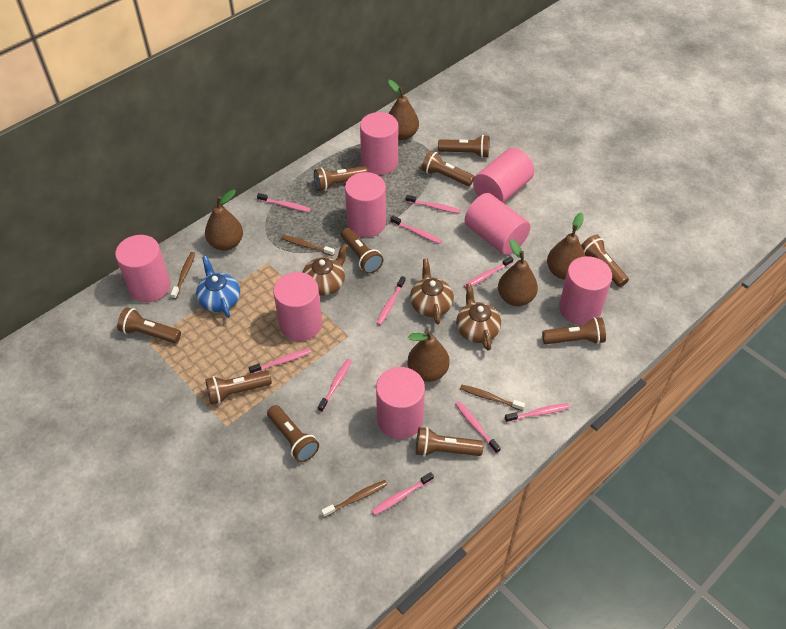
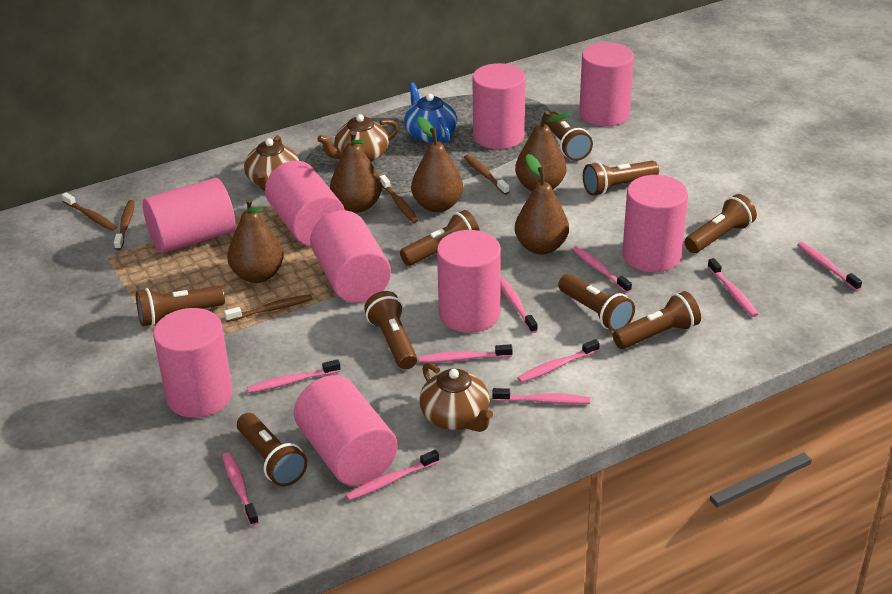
brown flashlight: 10 -> 9
brown toothbrush: 4 -> 5
pink cylinder: 8 -> 9

